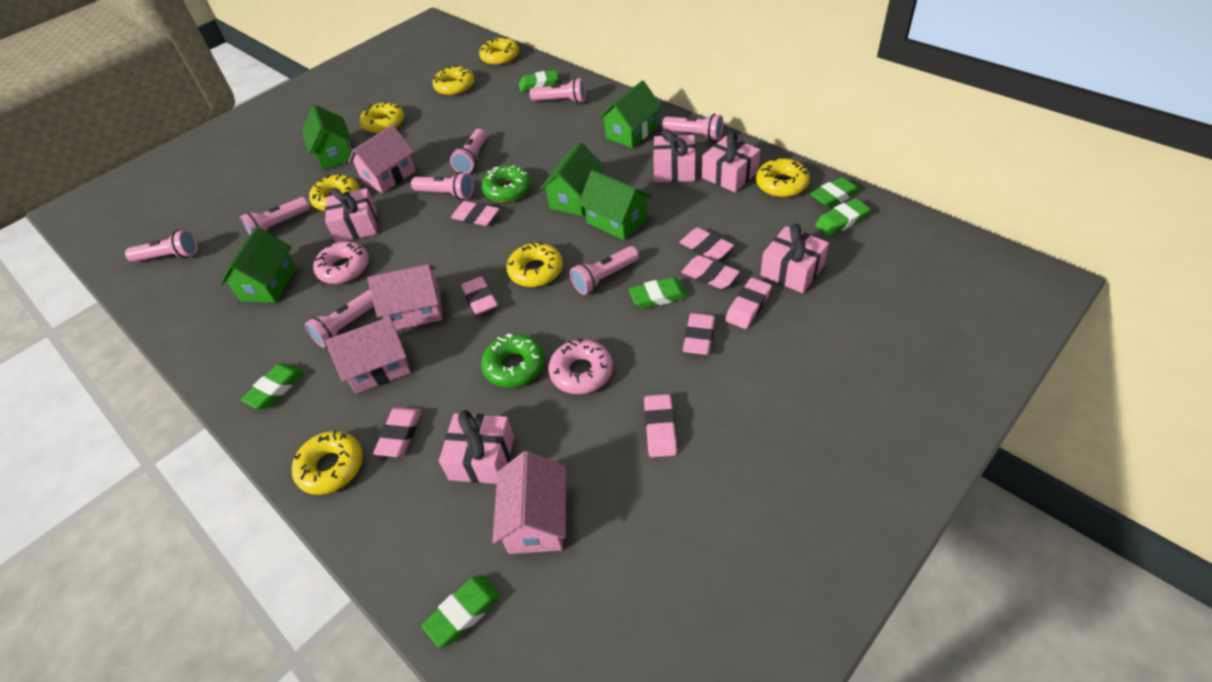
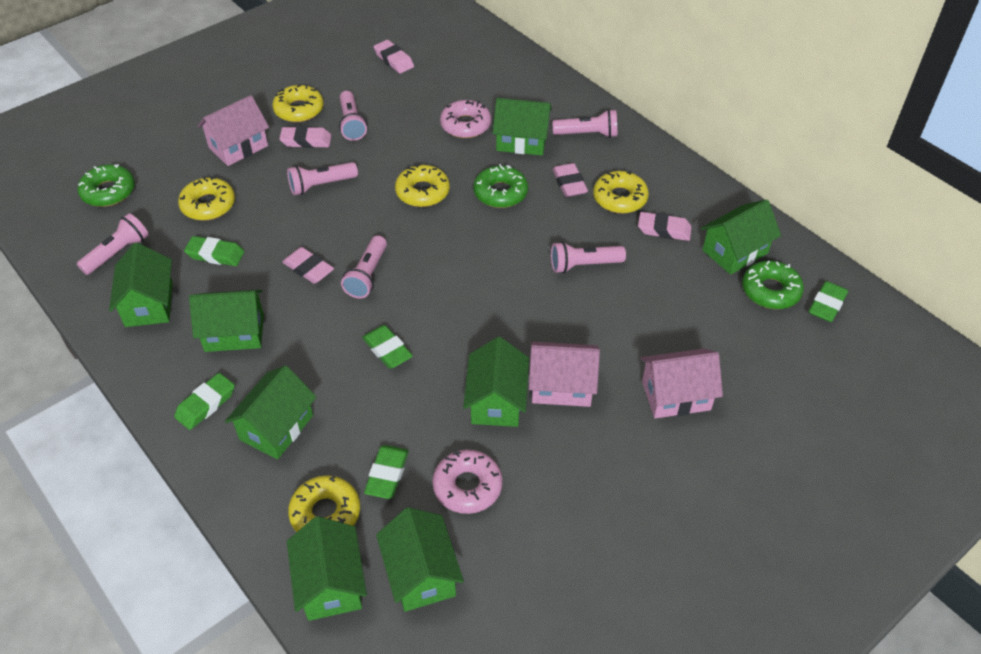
green donut: 2 -> 3
green eraser: 6 -> 5
green house: 5 -> 8
pink eraser: 8 -> 5
pink flashlight: 8 -> 6
pink gift: 5 -> 0
pink house: 4 -> 3
yellow donut: 7 -> 5

